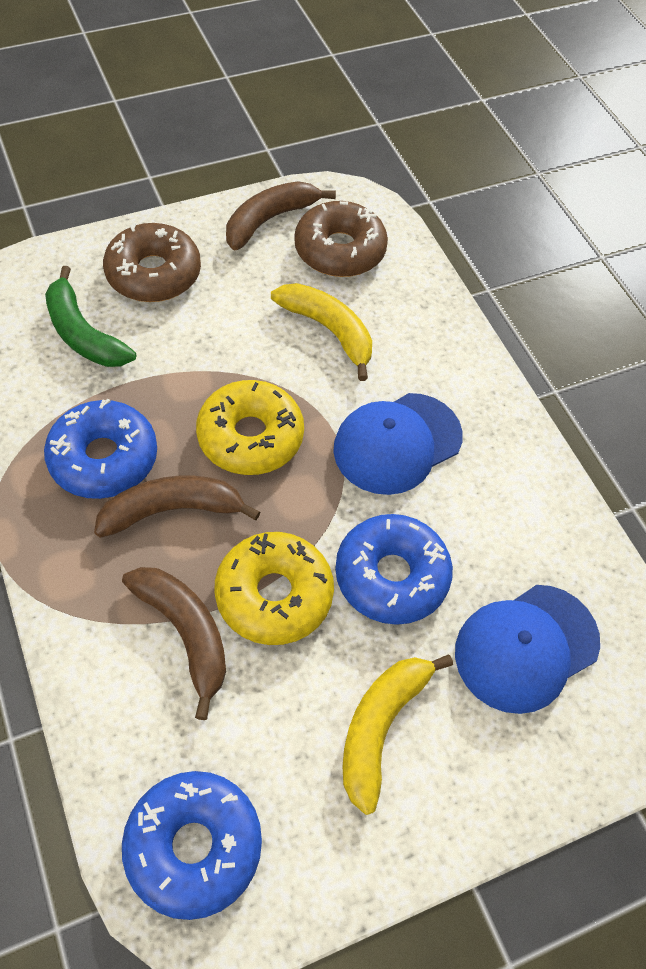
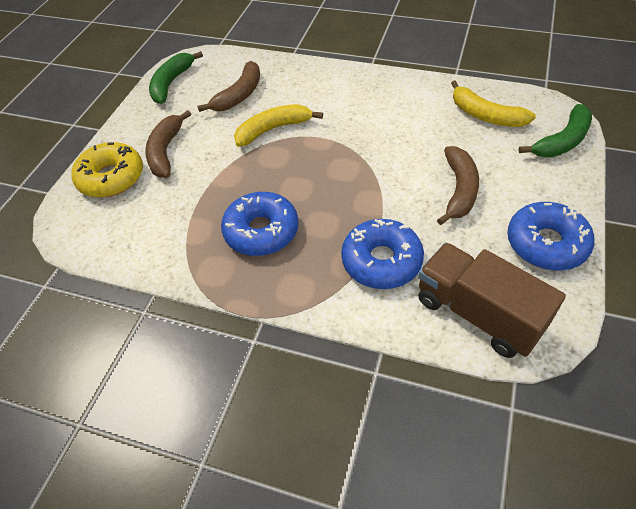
blue cap: 2 -> 0
brown donut: 2 -> 0
brown truck: 0 -> 1
green banana: 1 -> 2
yellow donut: 2 -> 1

